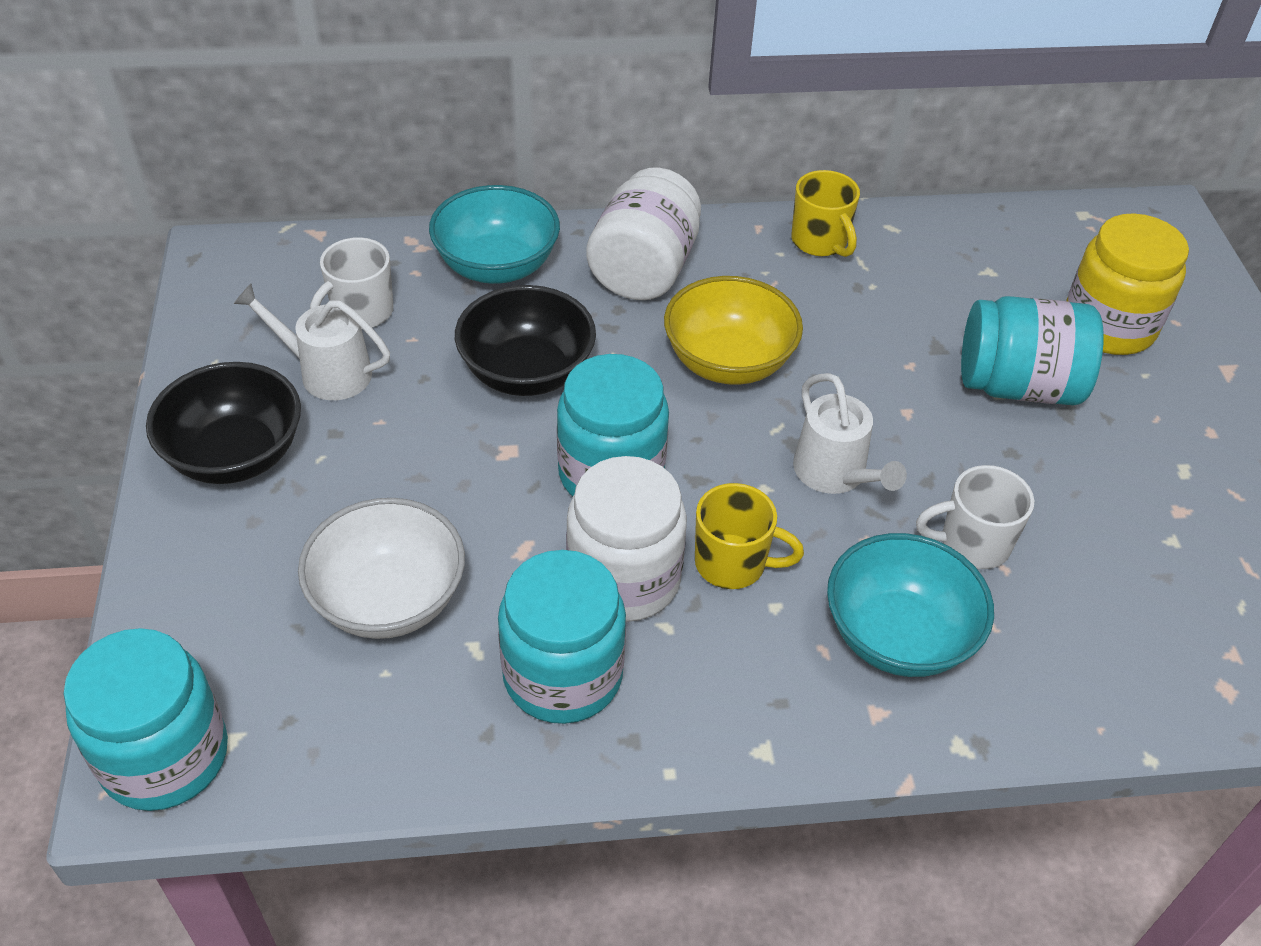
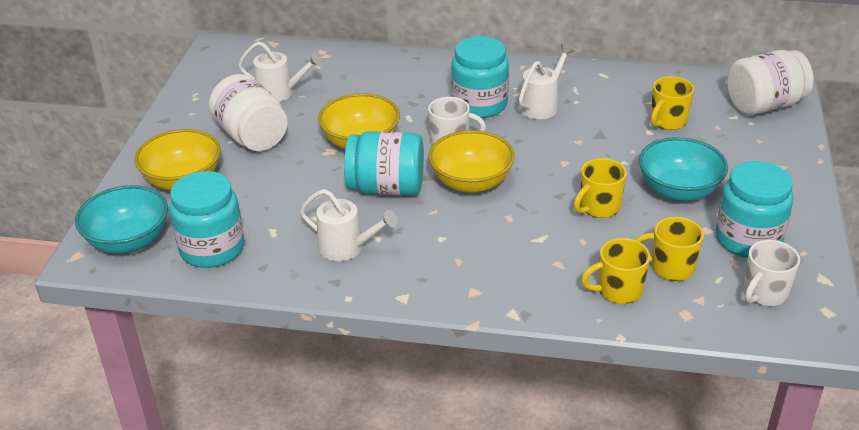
black bowl: 2 -> 0
white bowl: 1 -> 0
white watering can: 2 -> 3
yellow bowl: 1 -> 3
yellow jar: 1 -> 0
yellow mug: 2 -> 4

